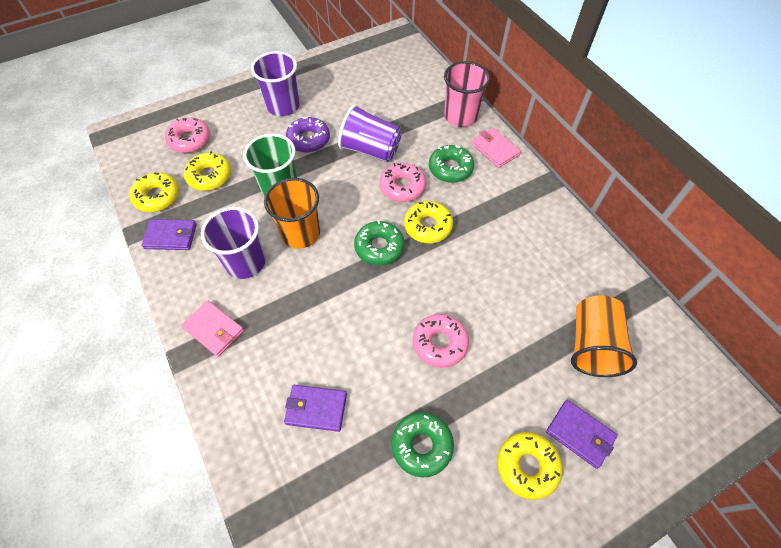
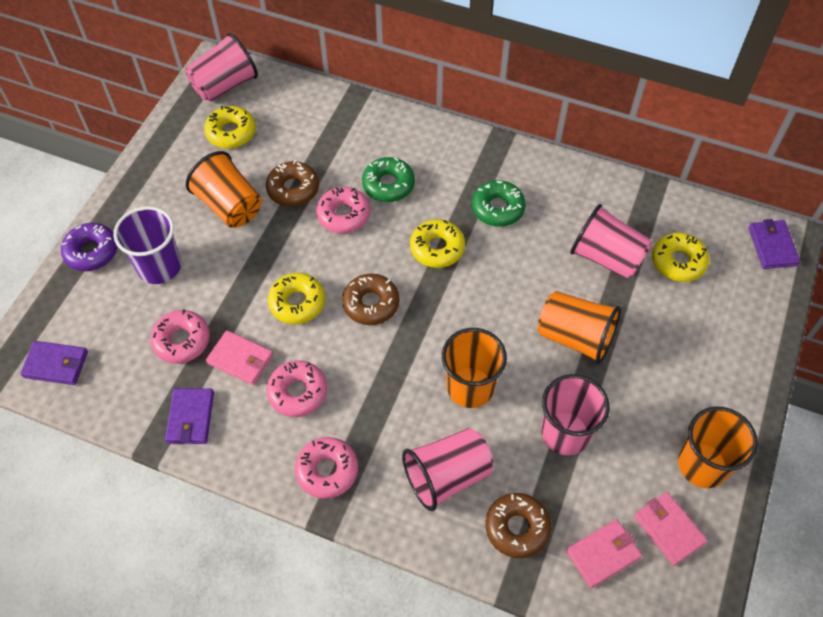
brown donut: 0 -> 3
green cup: 1 -> 0
green donut: 3 -> 2
orange cup: 2 -> 4
pink cup: 1 -> 4
pink donut: 3 -> 4
pink wallet: 2 -> 3
purple cup: 3 -> 1

